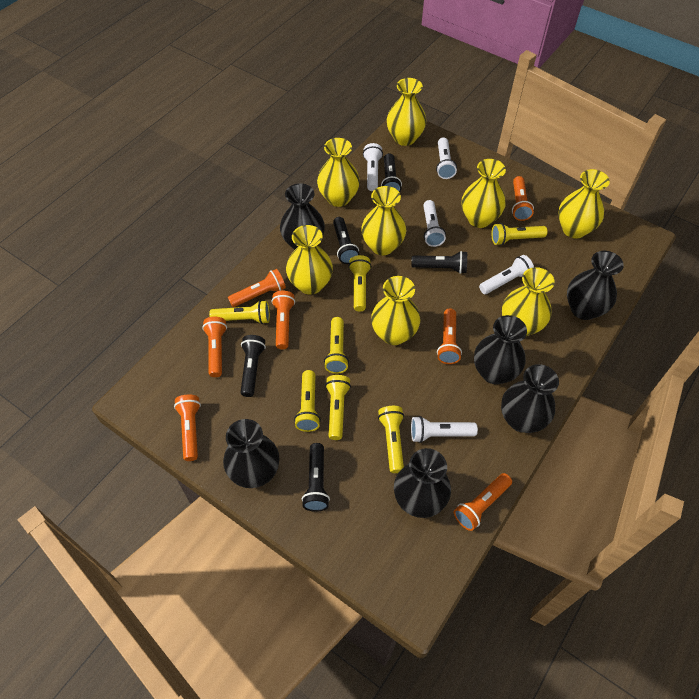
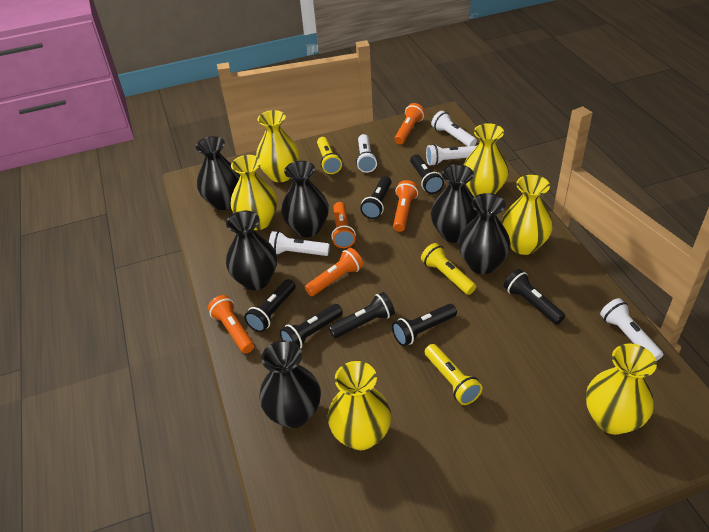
black flashlight: 5 -> 7
orange flashlight: 7 -> 5
yellow flashlight: 7 -> 3
yellow vase: 8 -> 6

